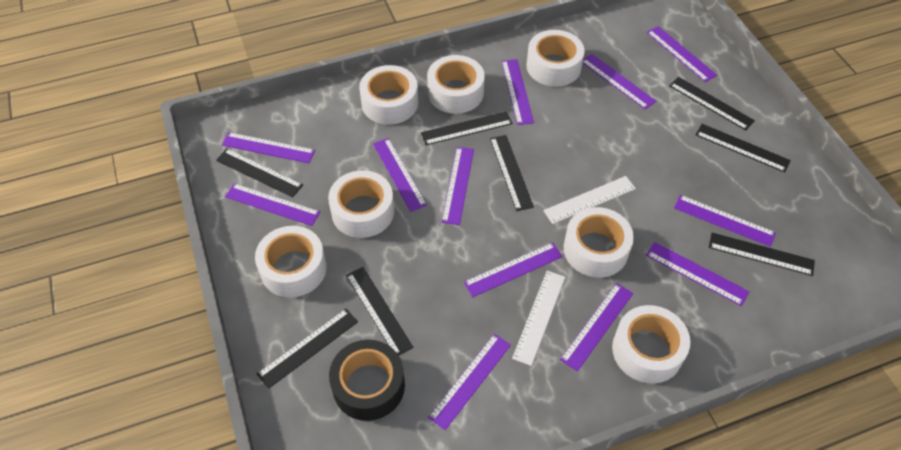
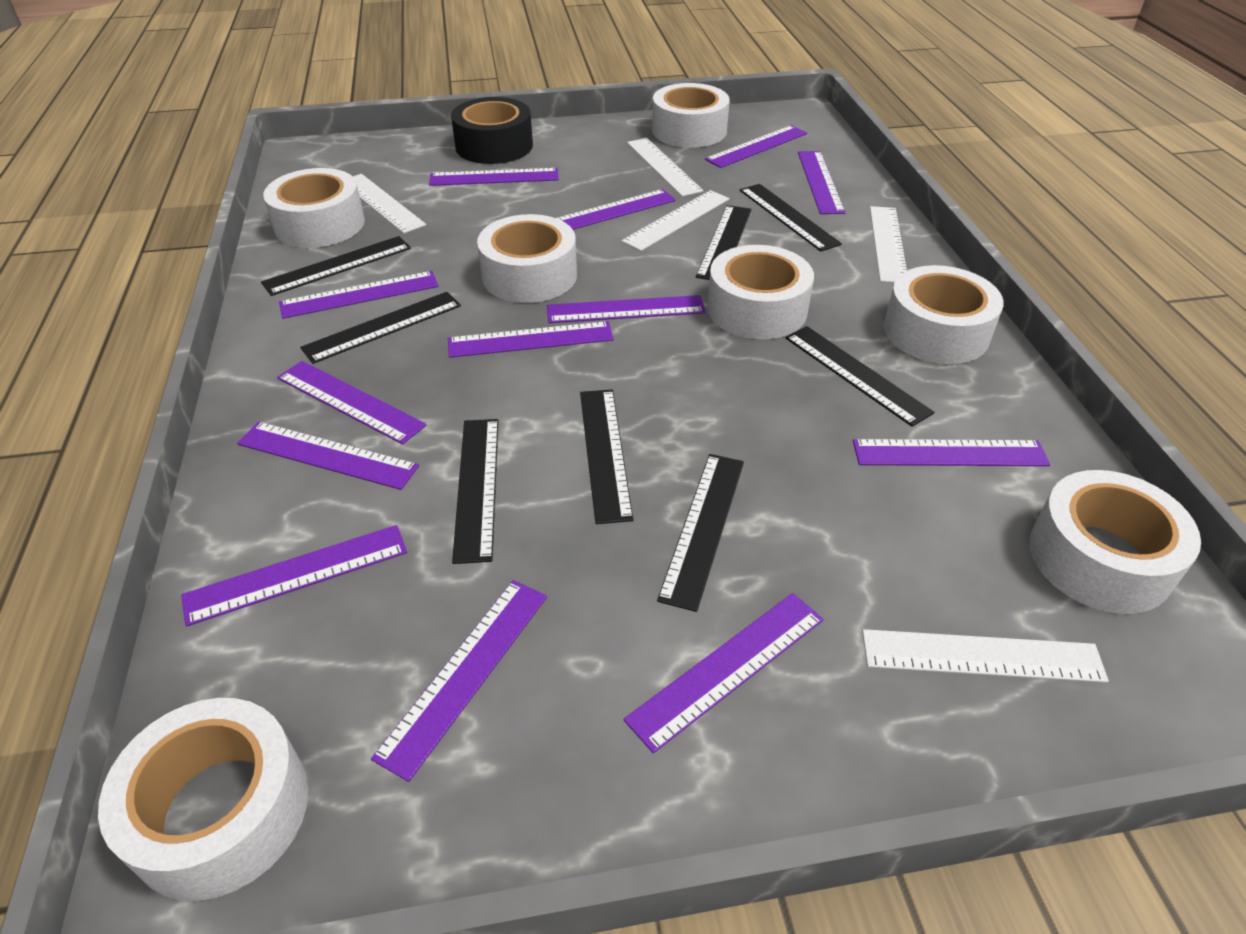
purple ruler: 12 -> 13
white ruler: 2 -> 5

